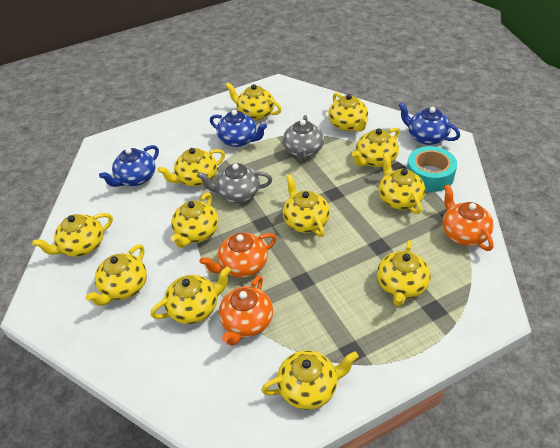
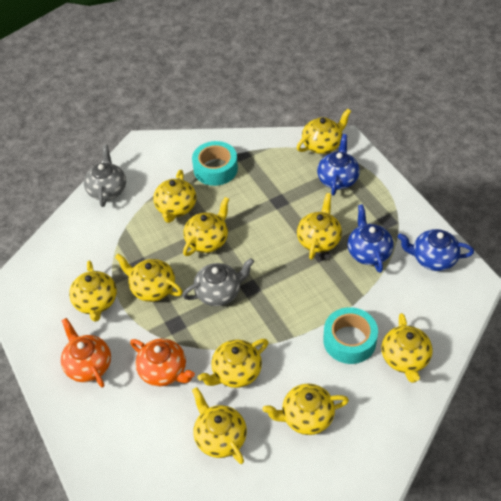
orange teapot: 3 -> 2
turquoise tape: 1 -> 2
yellow teapot: 12 -> 10

